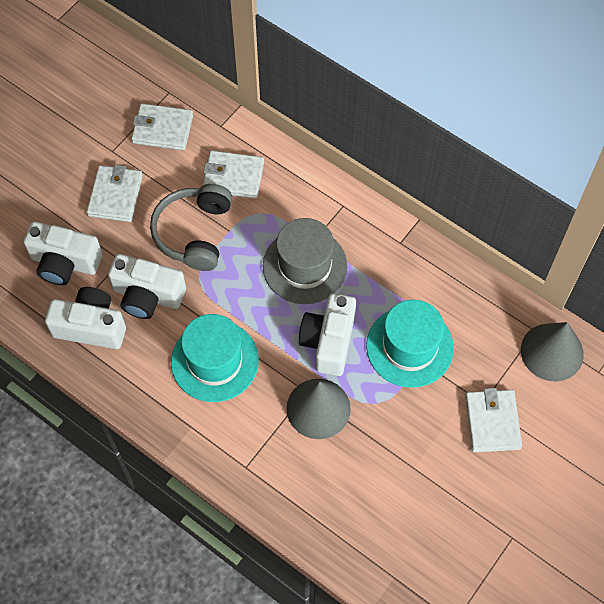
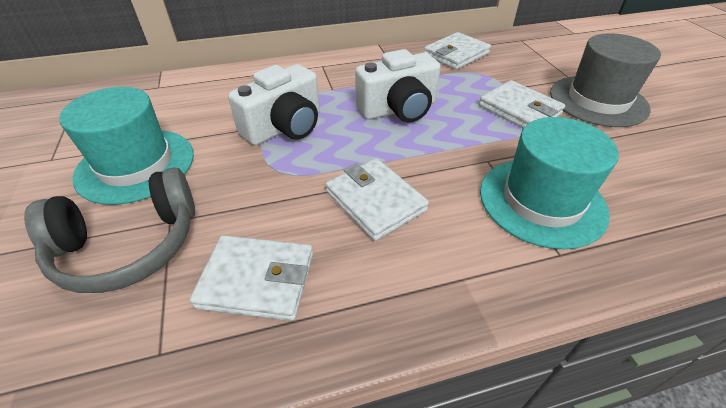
grey cone: 2 -> 0
white camera: 4 -> 2

